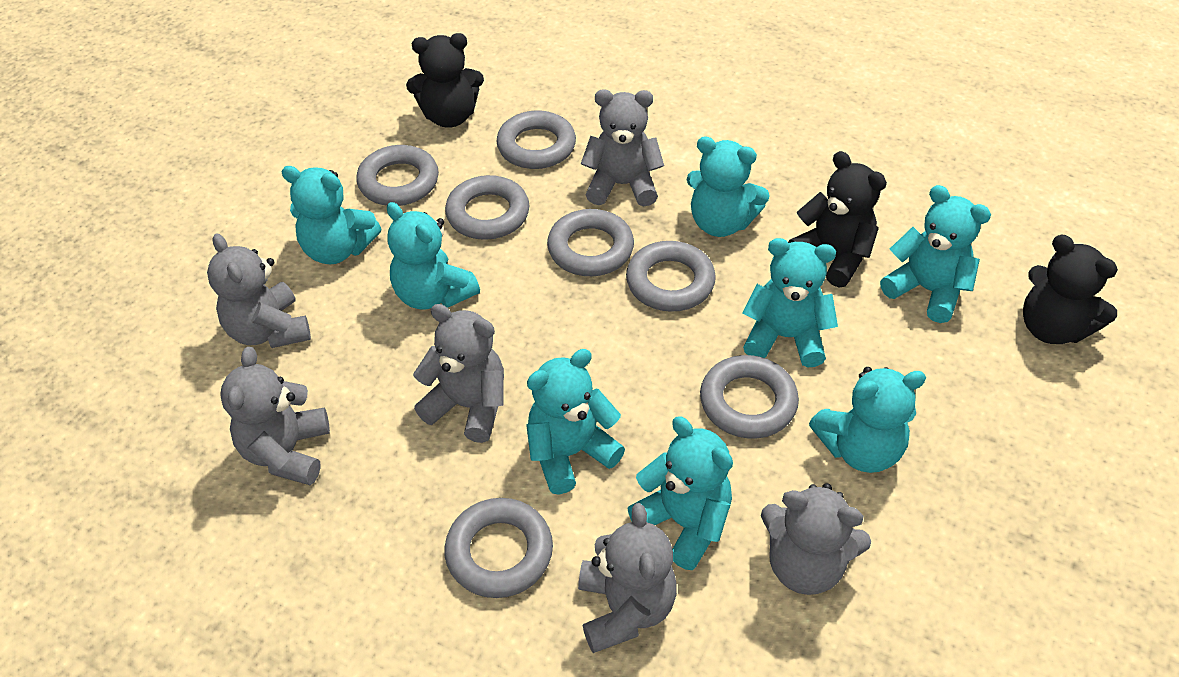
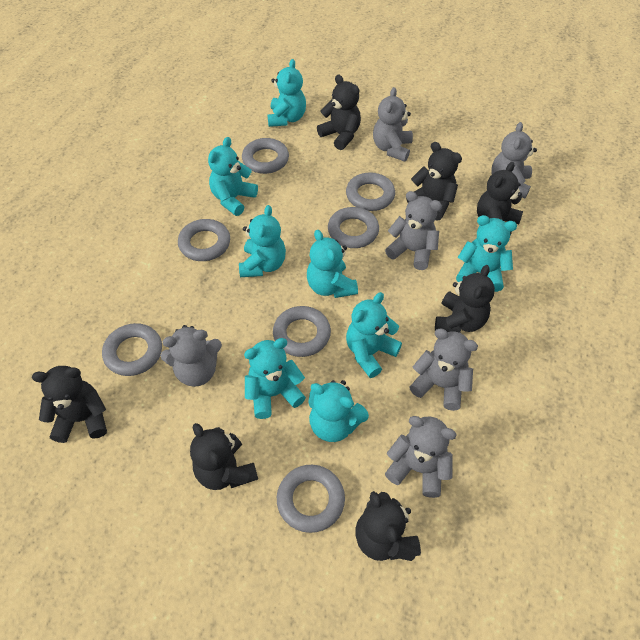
black teddy bear: 3 -> 7

